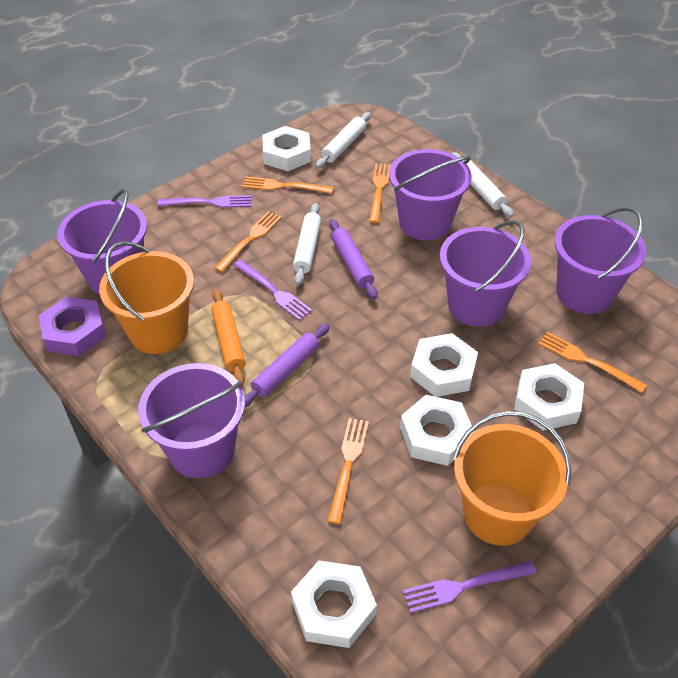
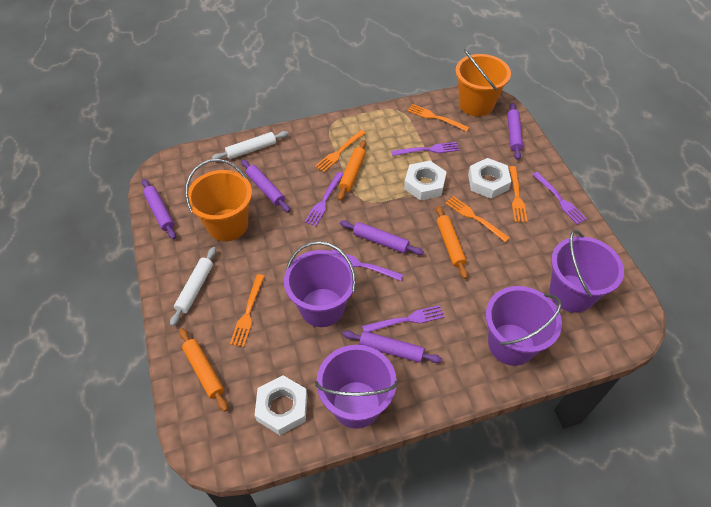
orange rolling pin: 1 -> 3
purple bucket: 5 -> 4
purple fork: 3 -> 5
purple nut: 1 -> 0
purple rolling pin: 2 -> 5
white nut: 5 -> 3
white rolling pin: 3 -> 2

